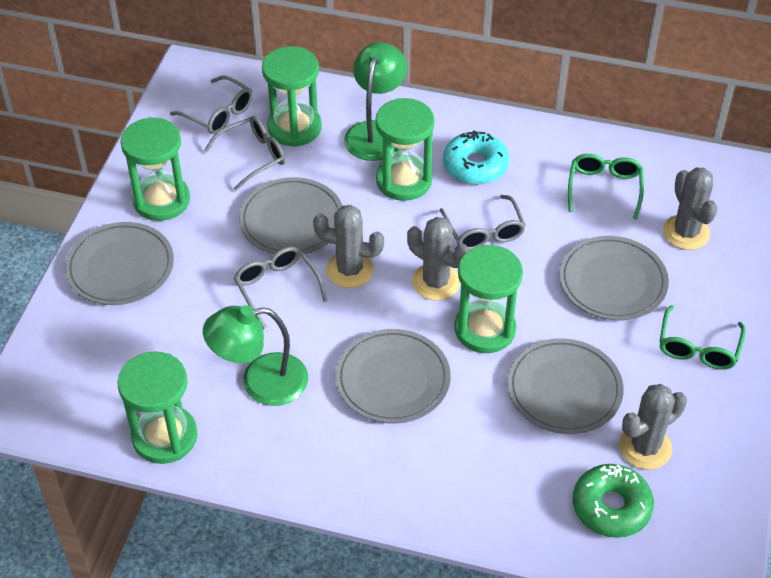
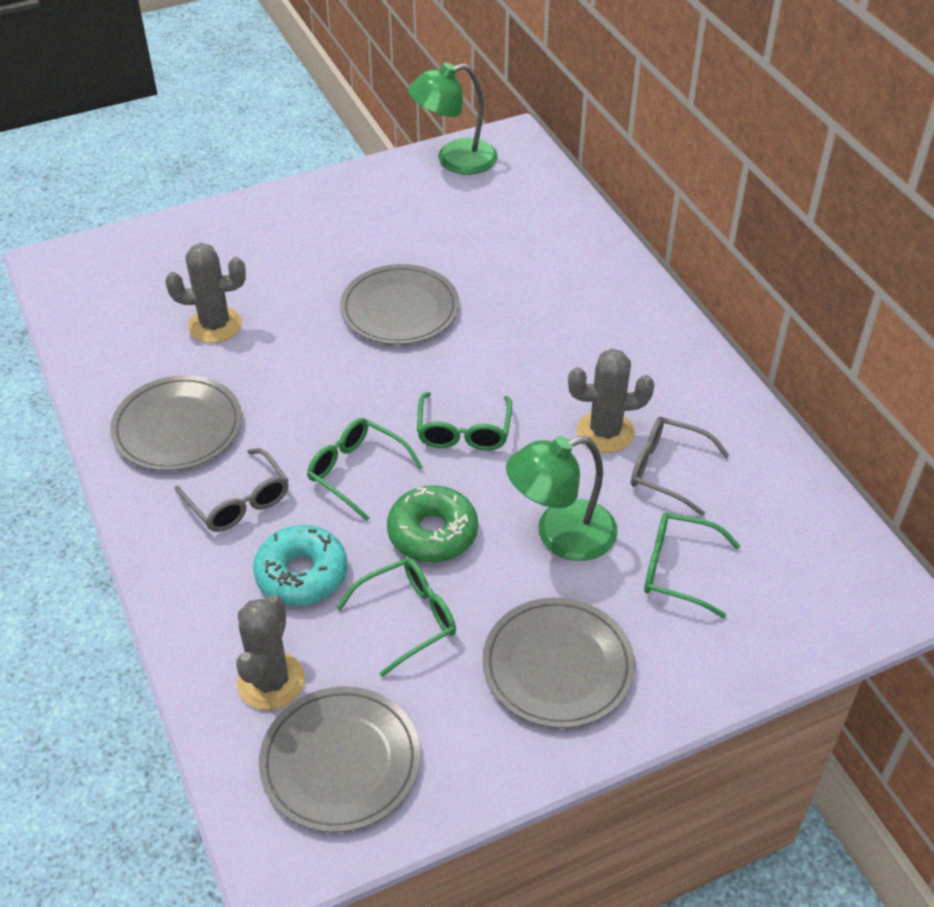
green glasses: 2 -> 4
green hourglass: 5 -> 0
grey cactus: 4 -> 3
grey glasses: 4 -> 2
grey plate: 5 -> 4

